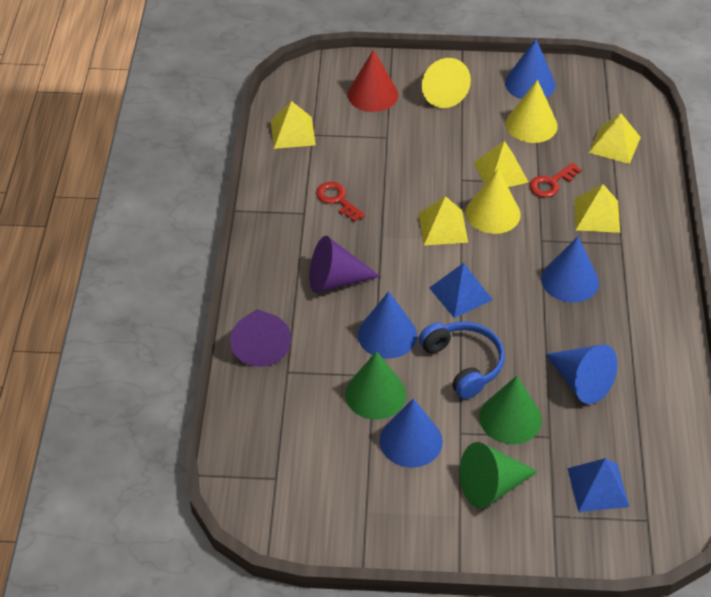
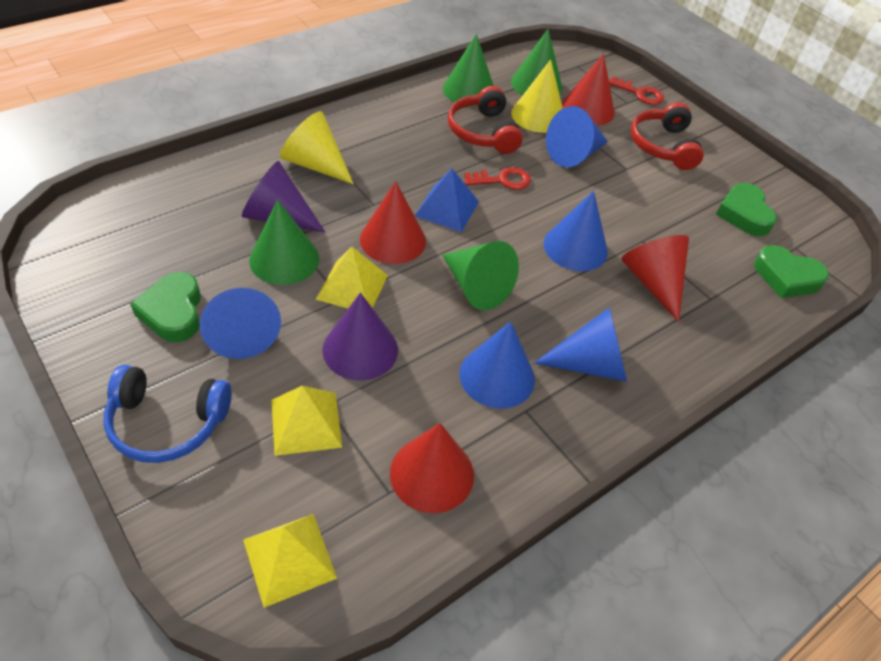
blue pyramid: 2 -> 1
green cone: 3 -> 4
green heart: 0 -> 3
red cone: 1 -> 4
red headphones: 0 -> 2
yellow cone: 3 -> 2
yellow pyramid: 5 -> 3

